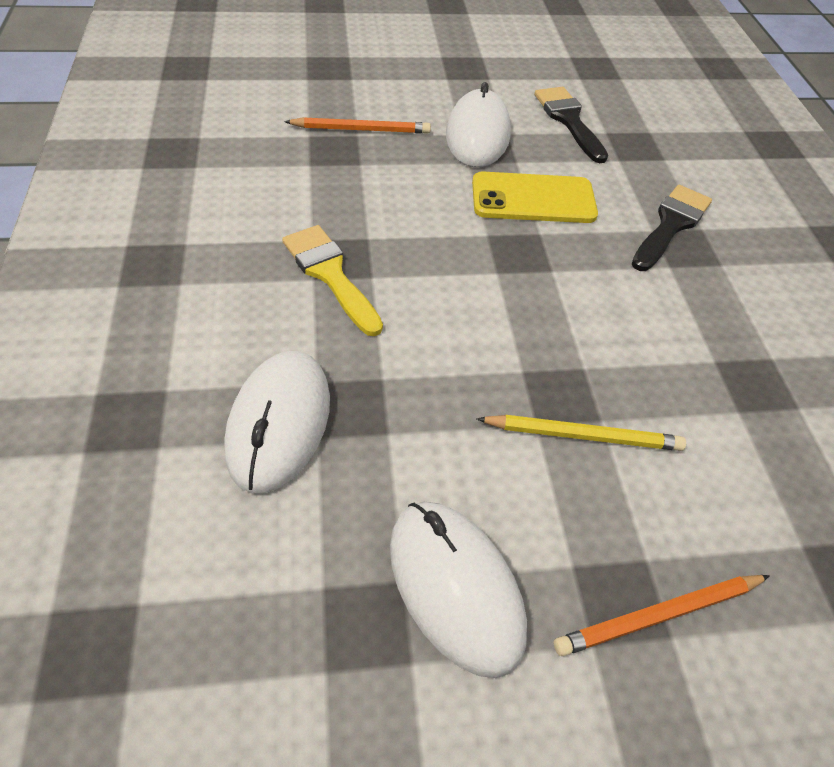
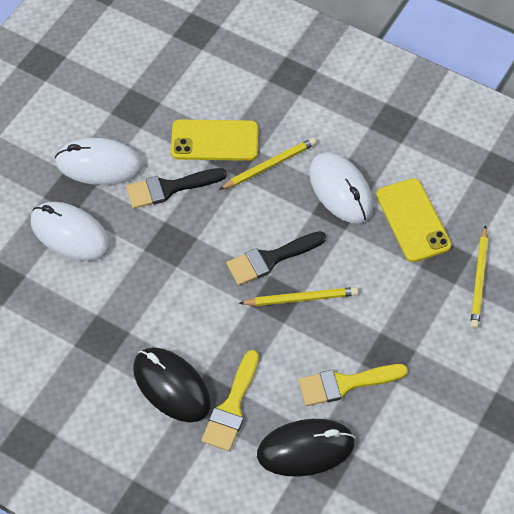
black mouse: 0 -> 2
orange pencil: 2 -> 0
yellow brush: 1 -> 2
yellow pencil: 1 -> 3
yellow phone: 1 -> 2

